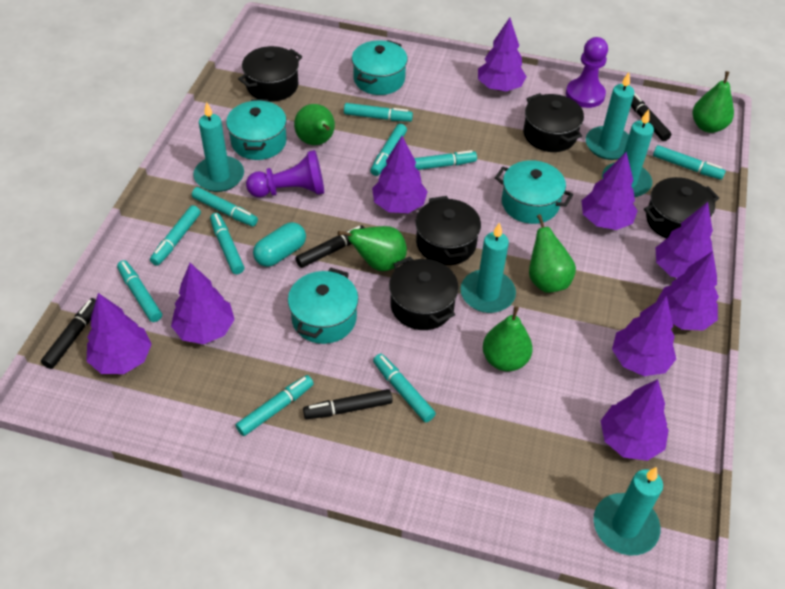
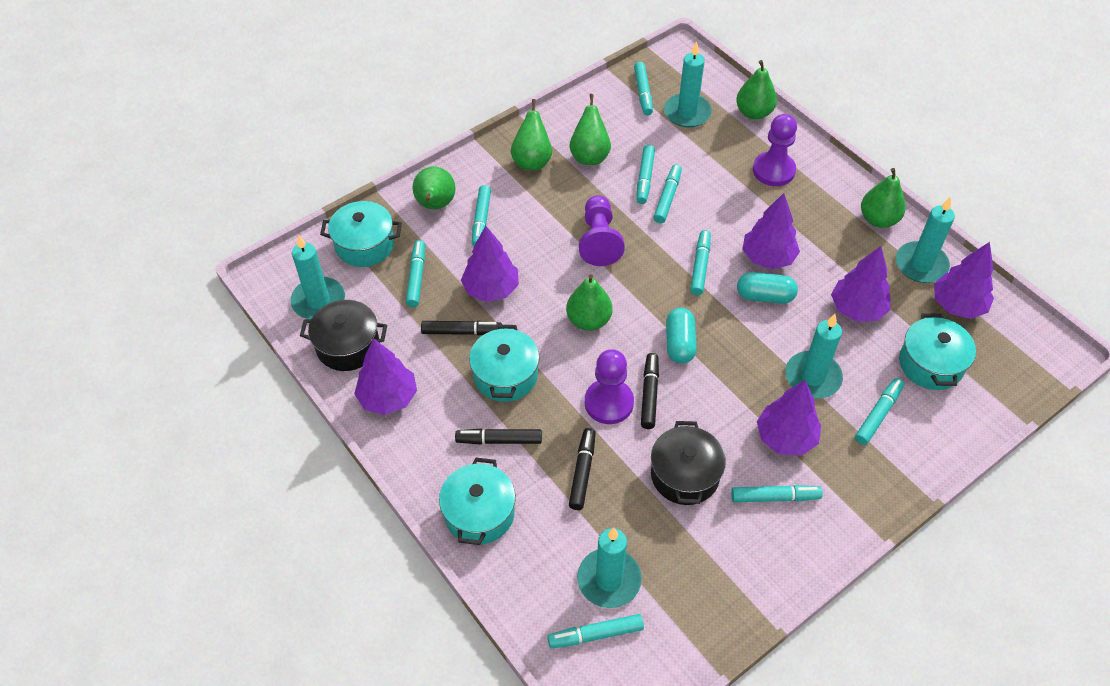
black pot: 5 -> 2
green pear: 5 -> 6
purple pawn: 2 -> 3
purple tree: 9 -> 6
turquoise capsule: 1 -> 2
turquoise marker: 10 -> 9

